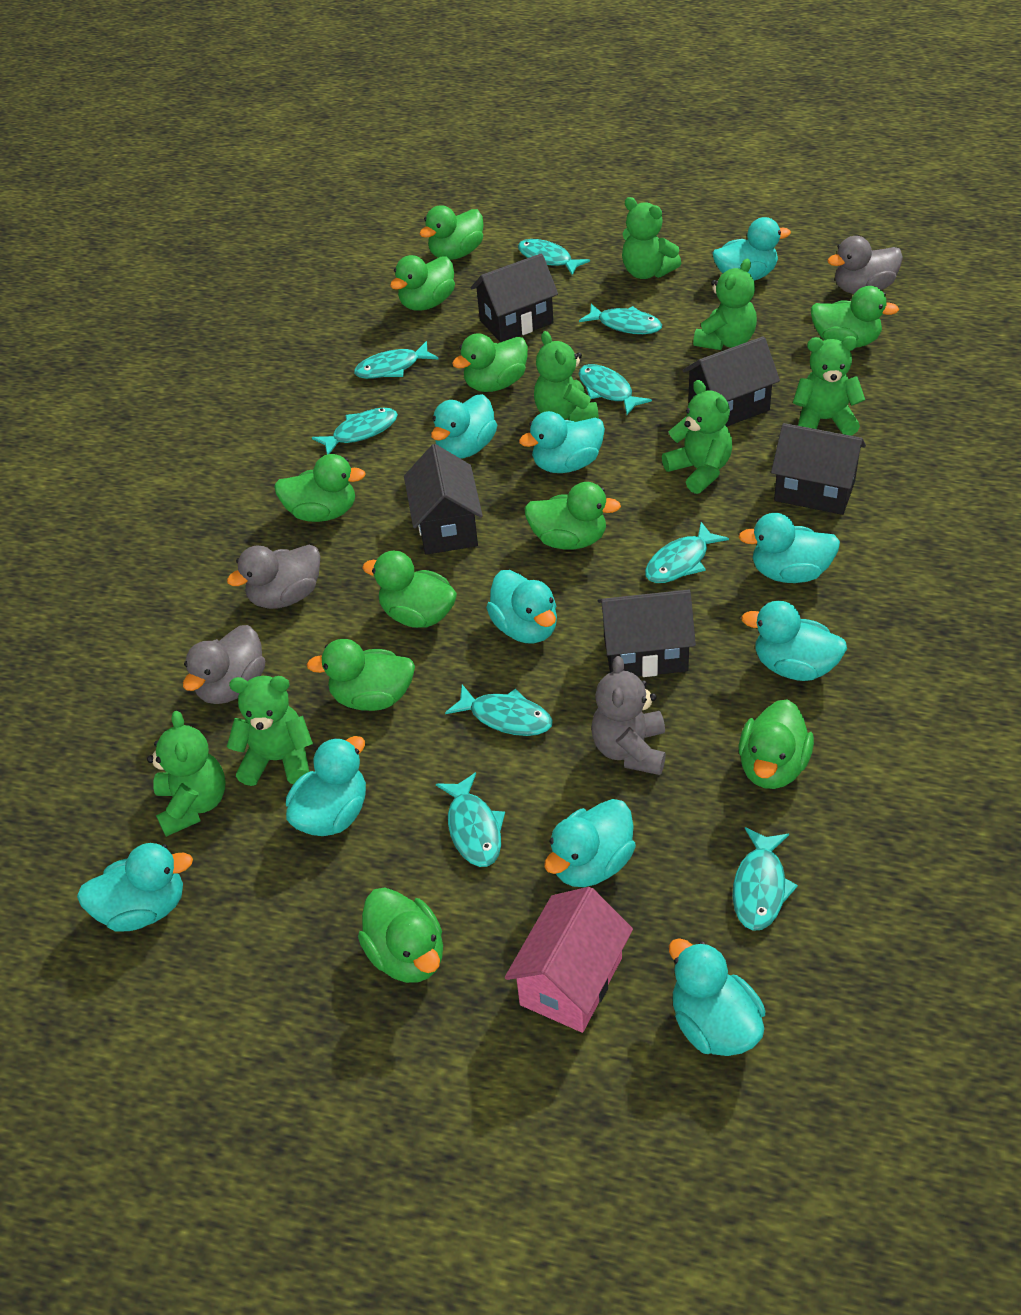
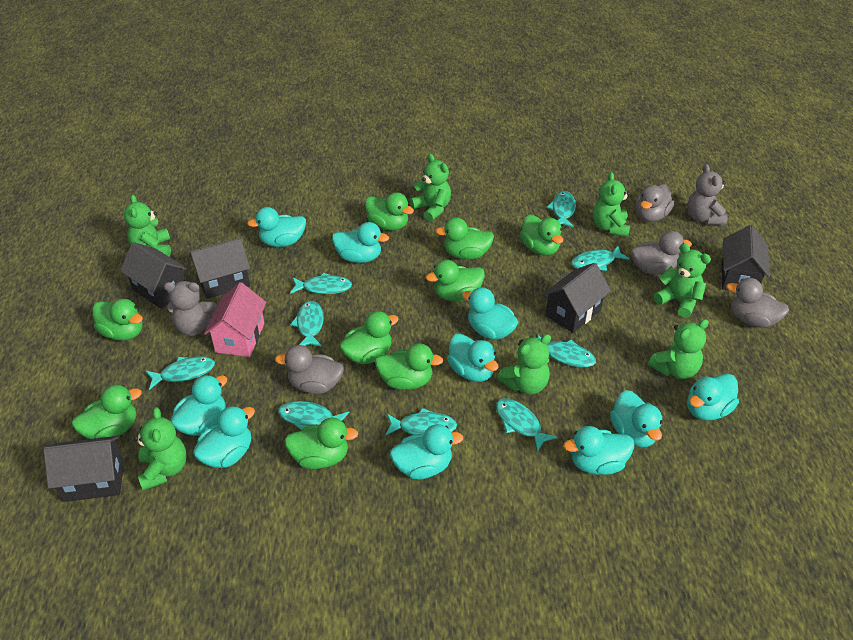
green duck: 10 -> 9
grey duck: 3 -> 4
grey teddy bear: 1 -> 2

